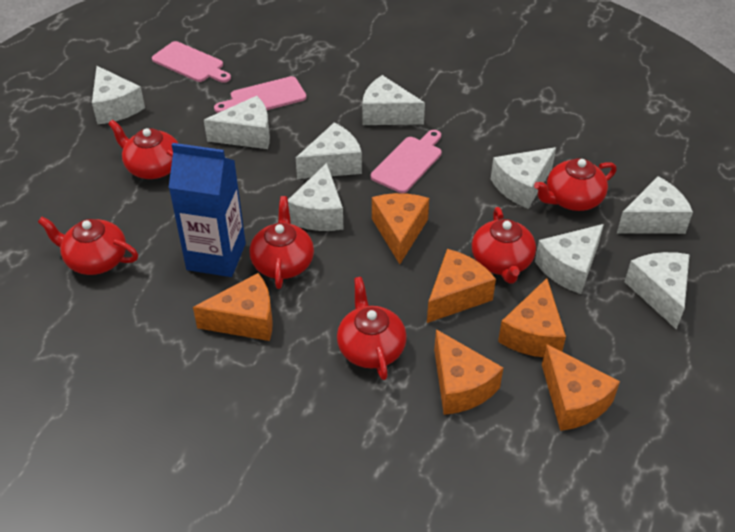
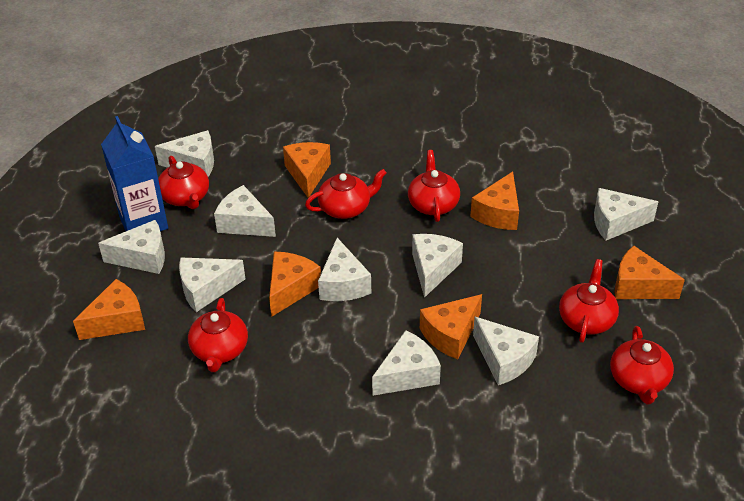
pink cutting board: 3 -> 0

